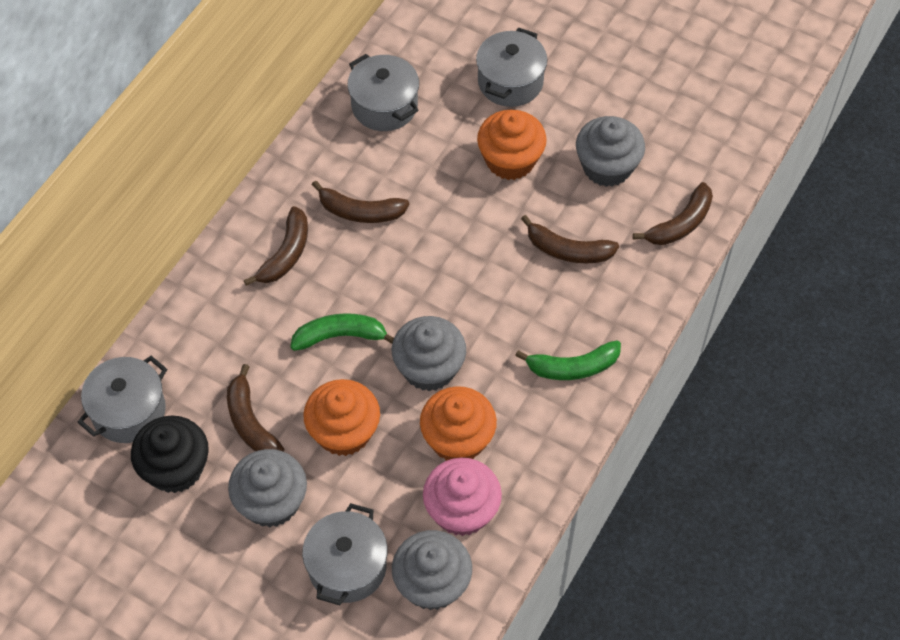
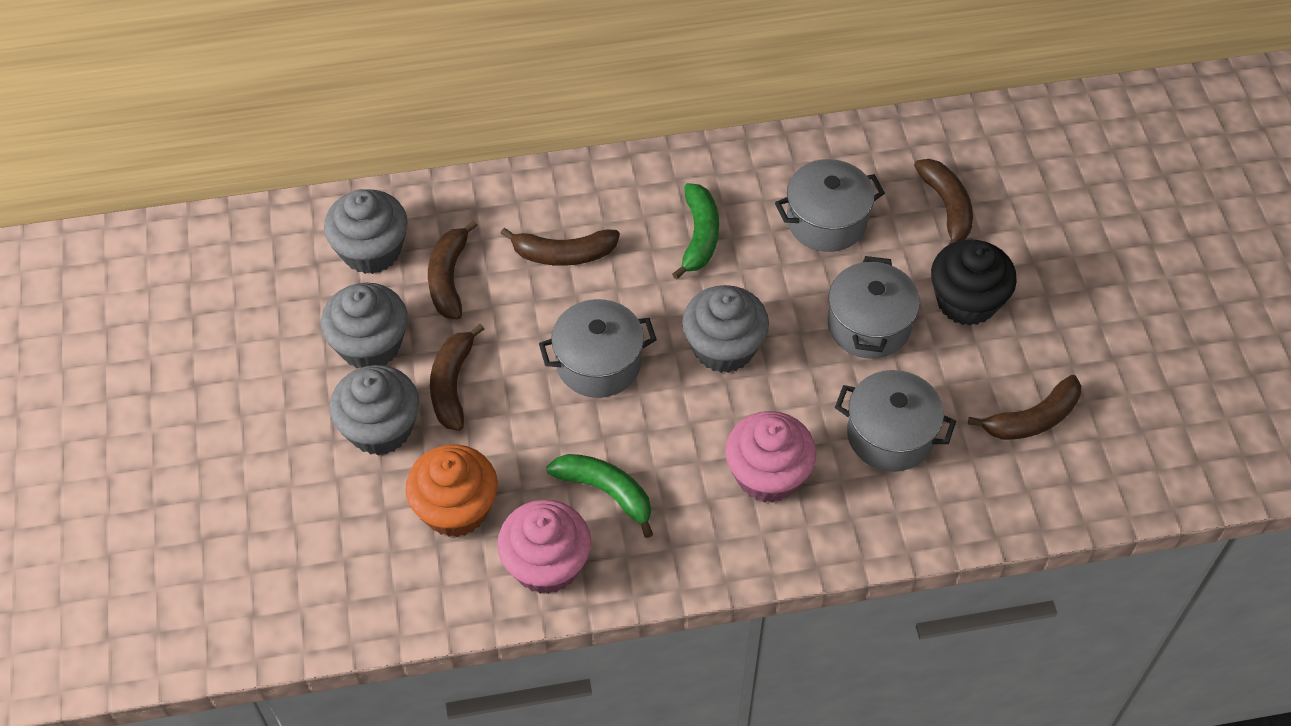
orange cupcake: 3 -> 1
pink cupcake: 1 -> 2

